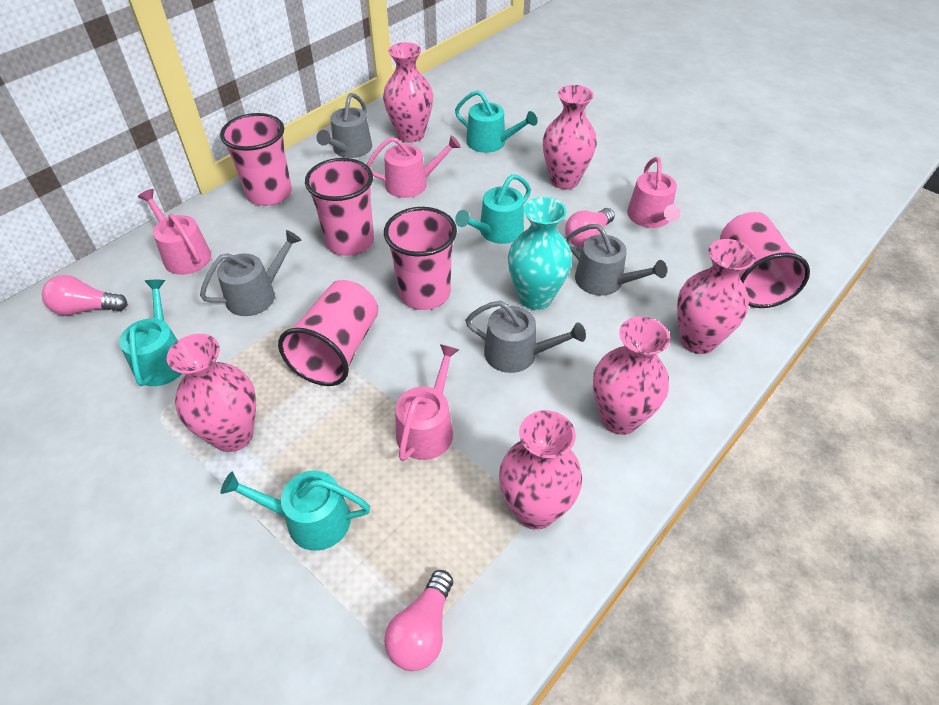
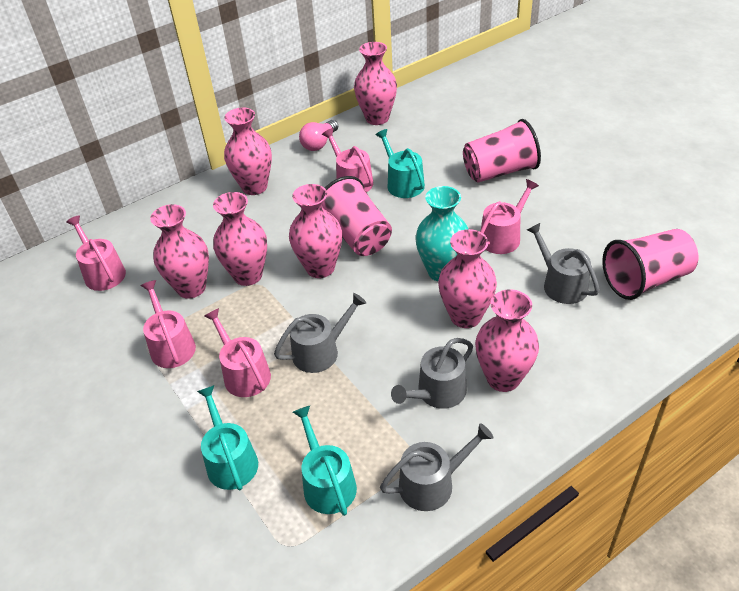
pink cup: 5 -> 3
pink light bulb: 3 -> 1
pink vase: 6 -> 7
pink watering can: 4 -> 5
turquoise watering can: 4 -> 3

